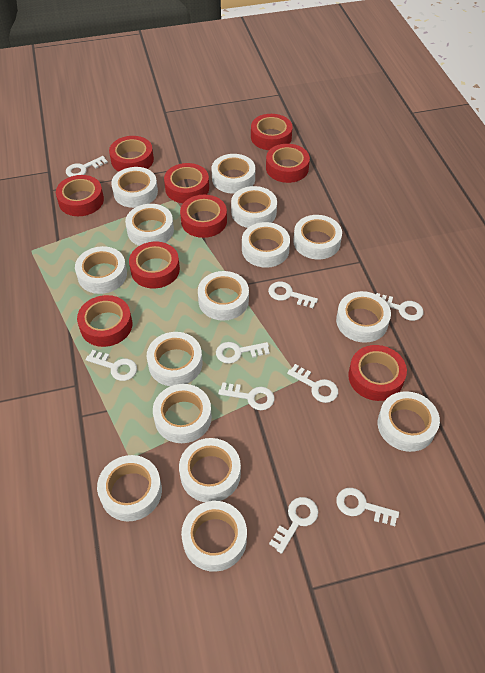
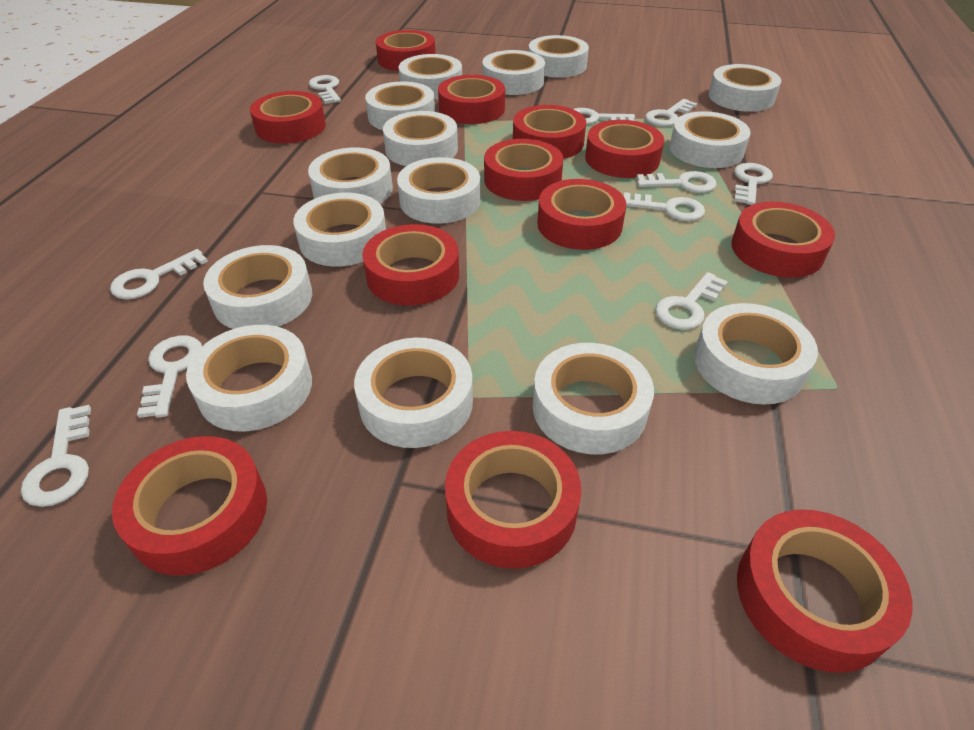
red tape: 9 -> 12
white key: 9 -> 10

